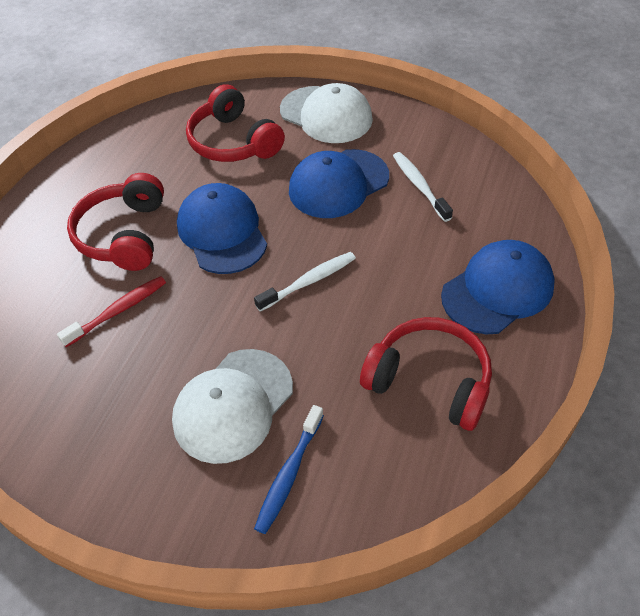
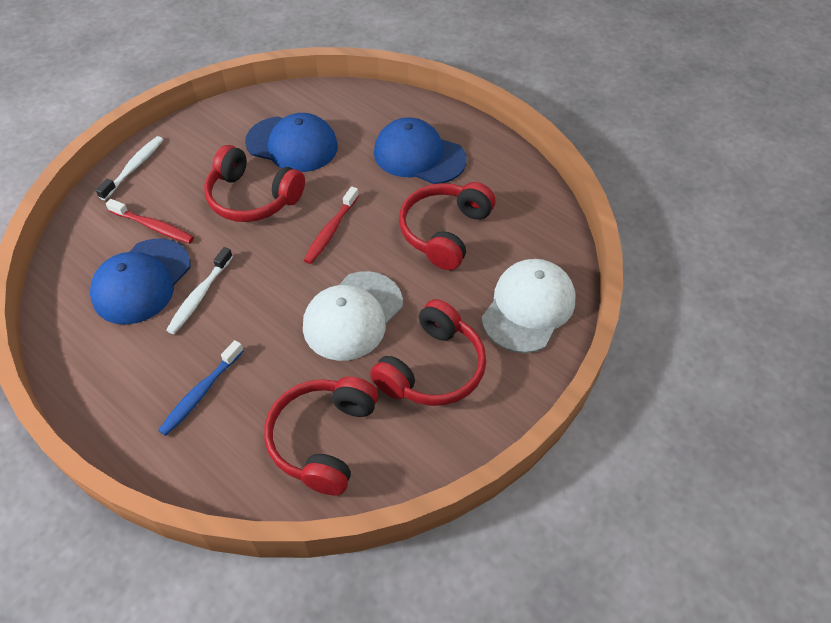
red headphones: 3 -> 4
red toothbrush: 1 -> 2

